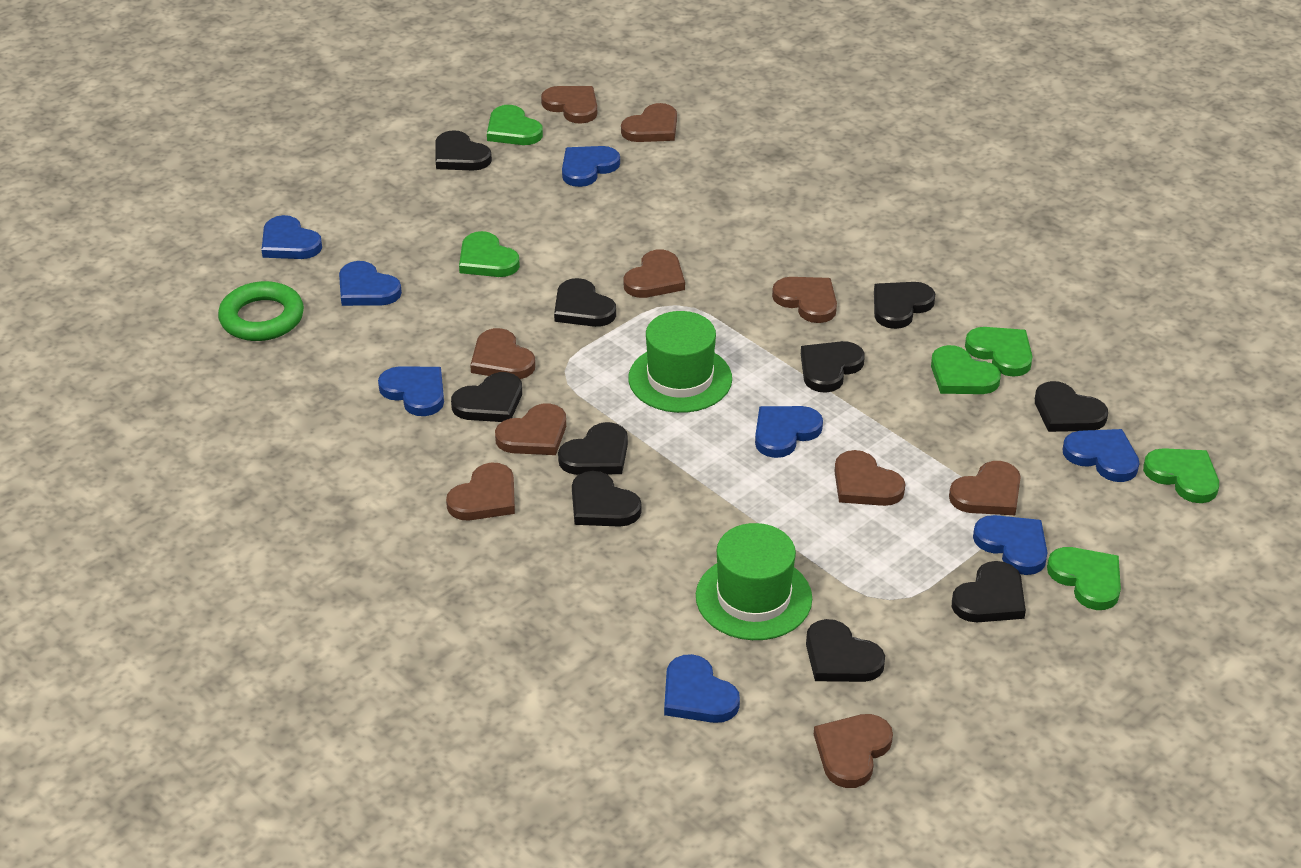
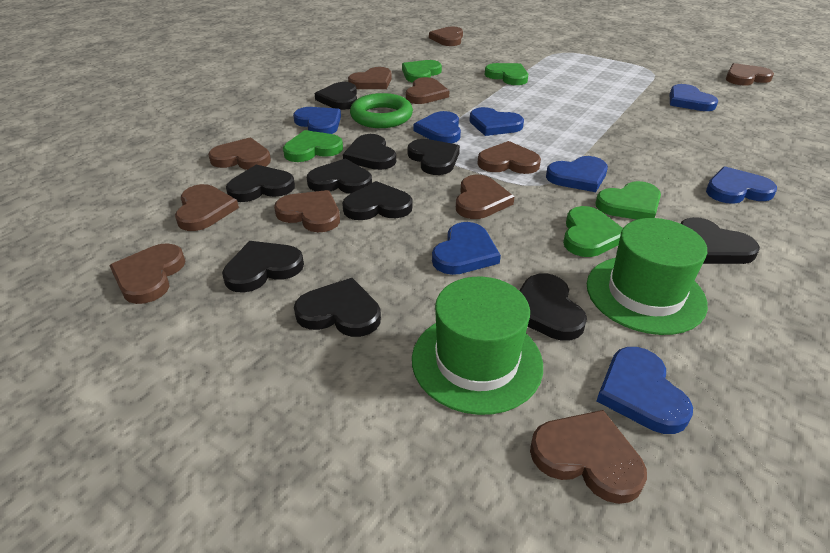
brown heart: 10 -> 11
green heart: 6 -> 5

